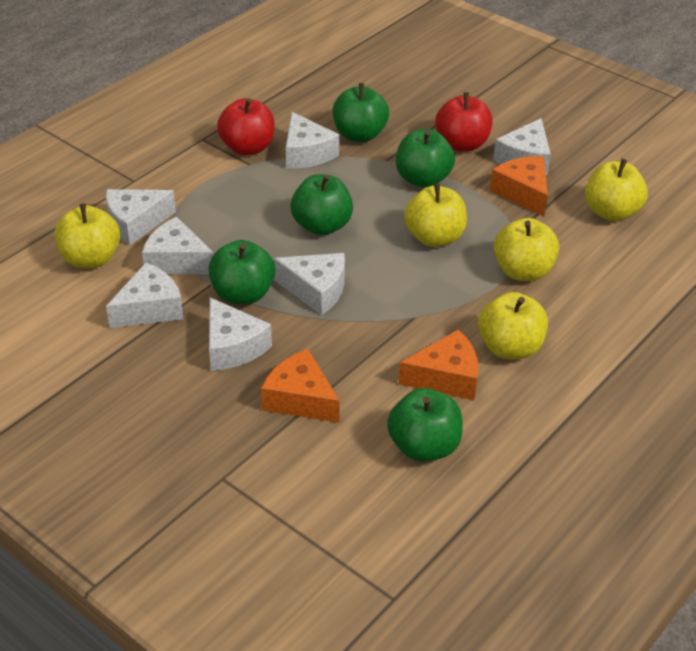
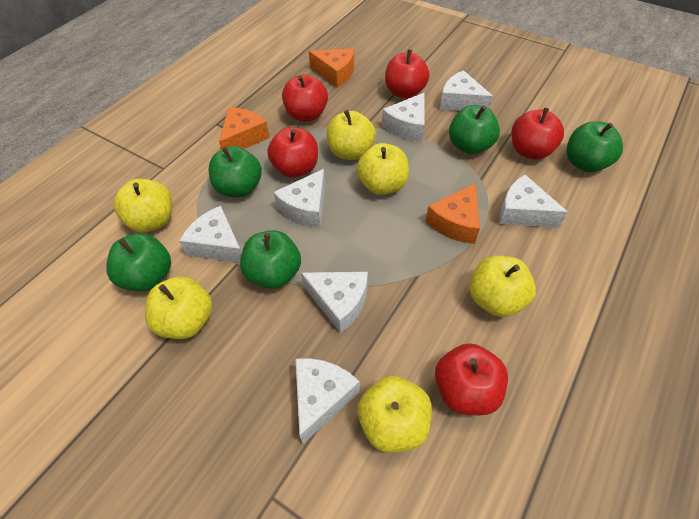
red apple: 2 -> 5
yellow apple: 5 -> 6

